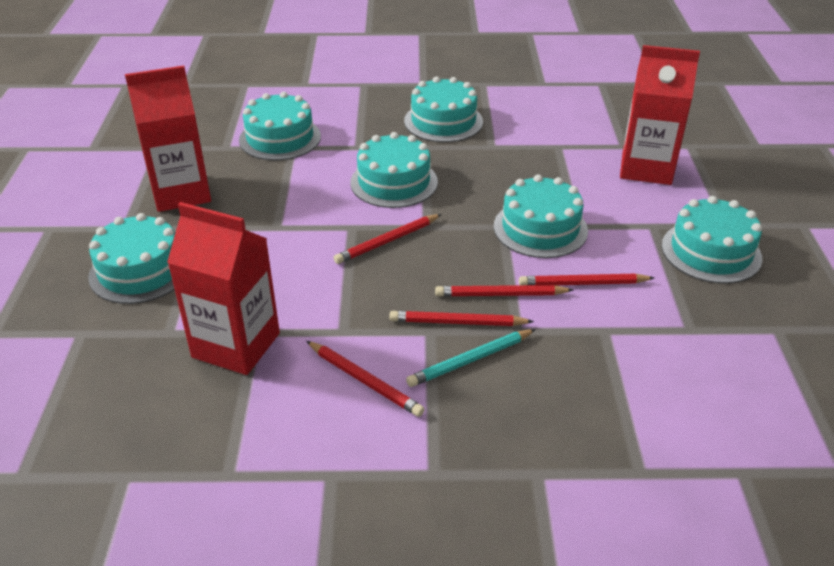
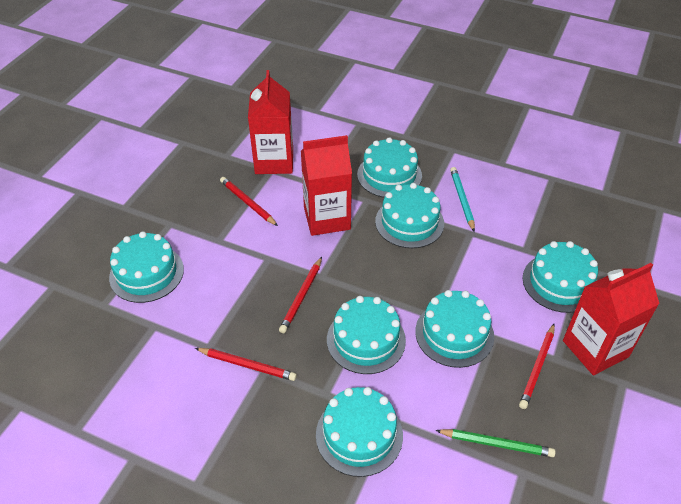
green pencil: 0 -> 1
red pencil: 5 -> 4
turquoise cake: 6 -> 7

